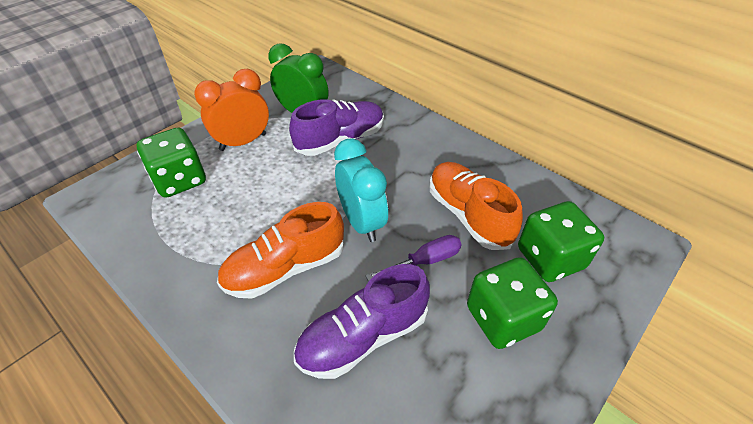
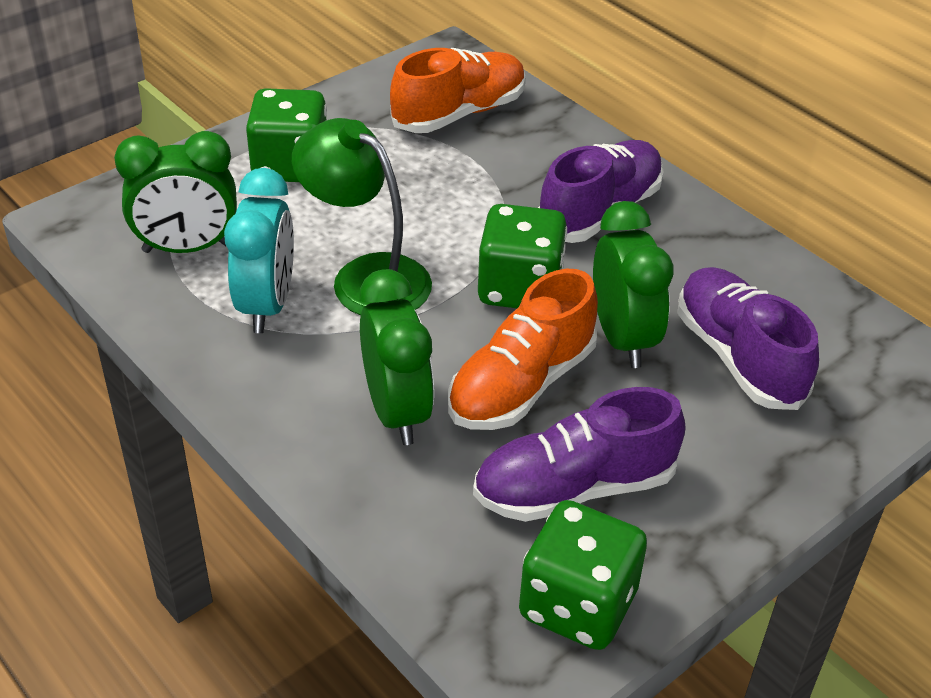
green clock: 1 -> 3
green lamp: 0 -> 1
orange clock: 1 -> 0
purple screwdriver: 1 -> 0
purple shoe: 2 -> 3

